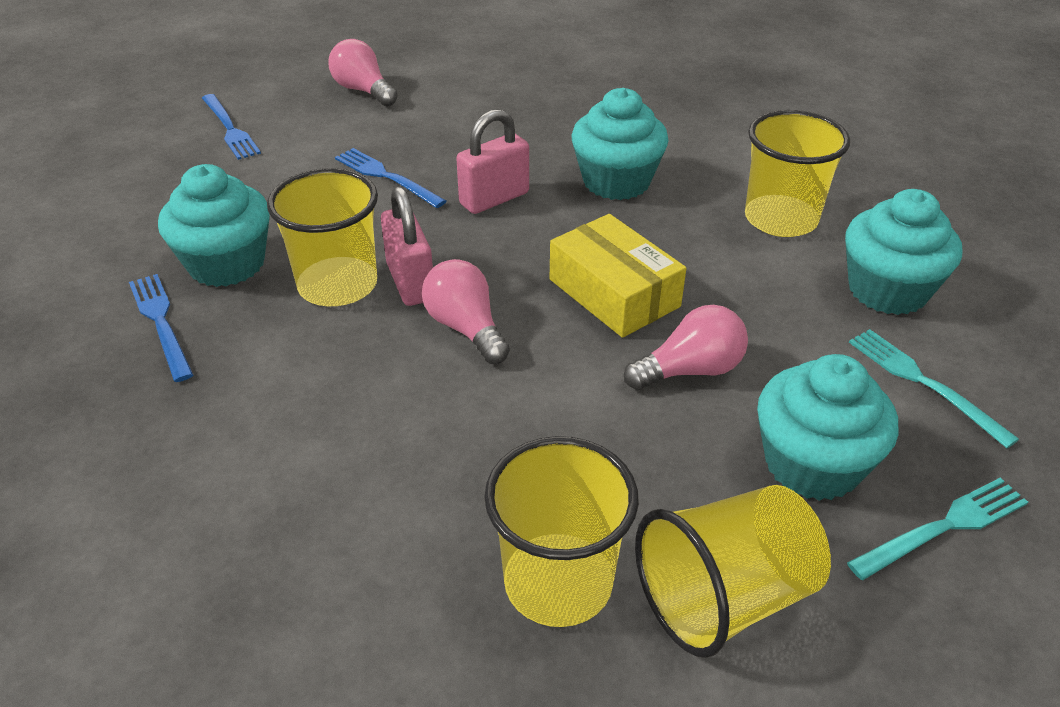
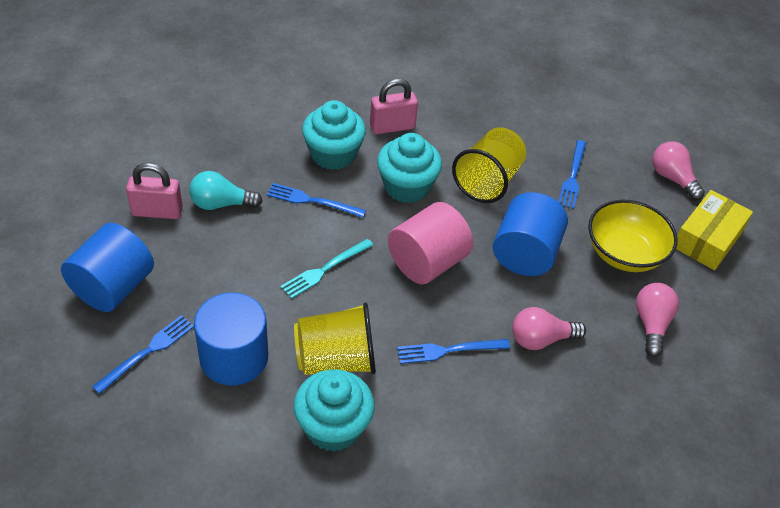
blue cylinder: 0 -> 3
blue fork: 3 -> 4
pink cylinder: 0 -> 1
turquoise cupcake: 4 -> 3
turquoise fork: 2 -> 1
turquoise light bulb: 0 -> 1
yellow bowl: 0 -> 1
yellow cup: 4 -> 2

